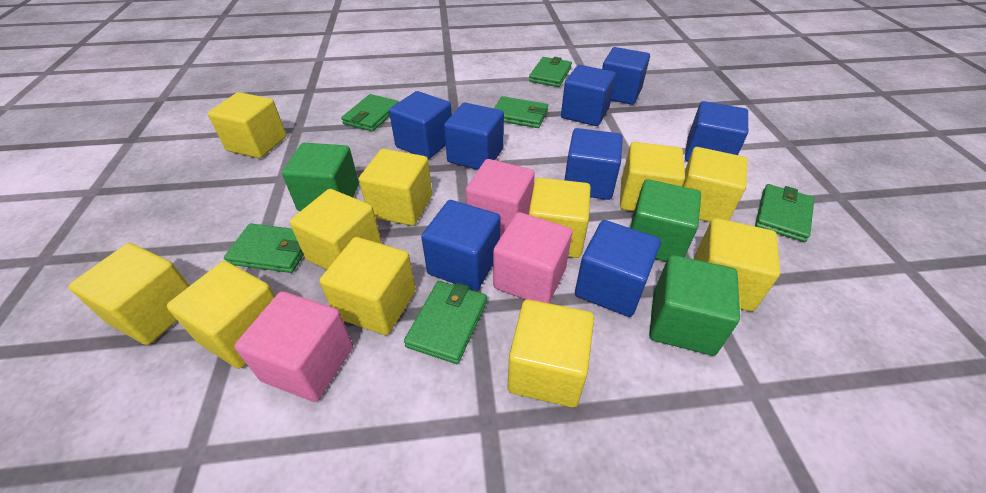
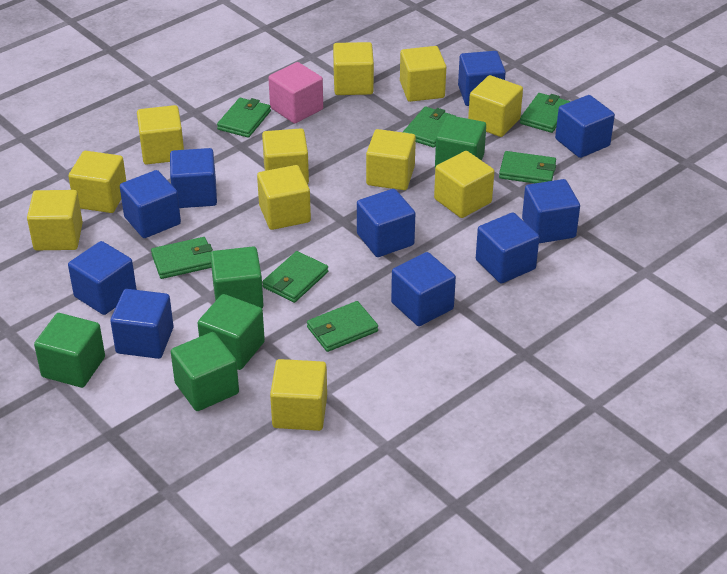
blue cube: 8 -> 10
green cube: 3 -> 5
green wallet: 6 -> 7
pink cube: 3 -> 1

